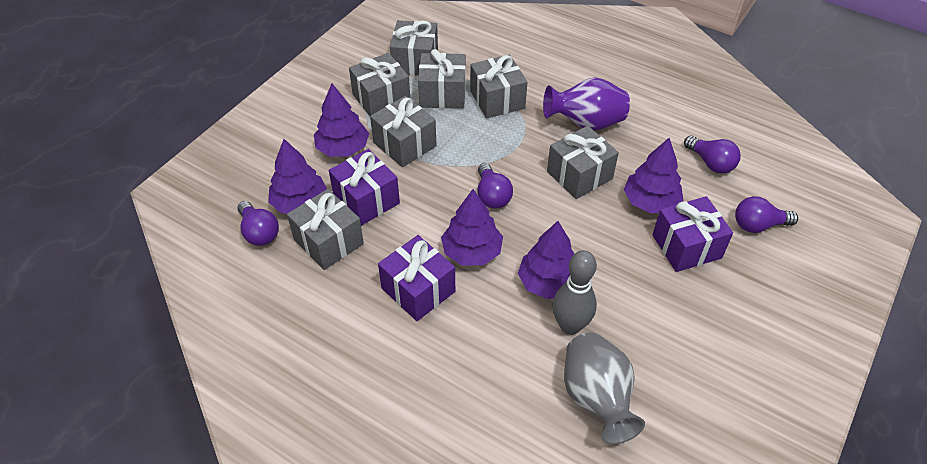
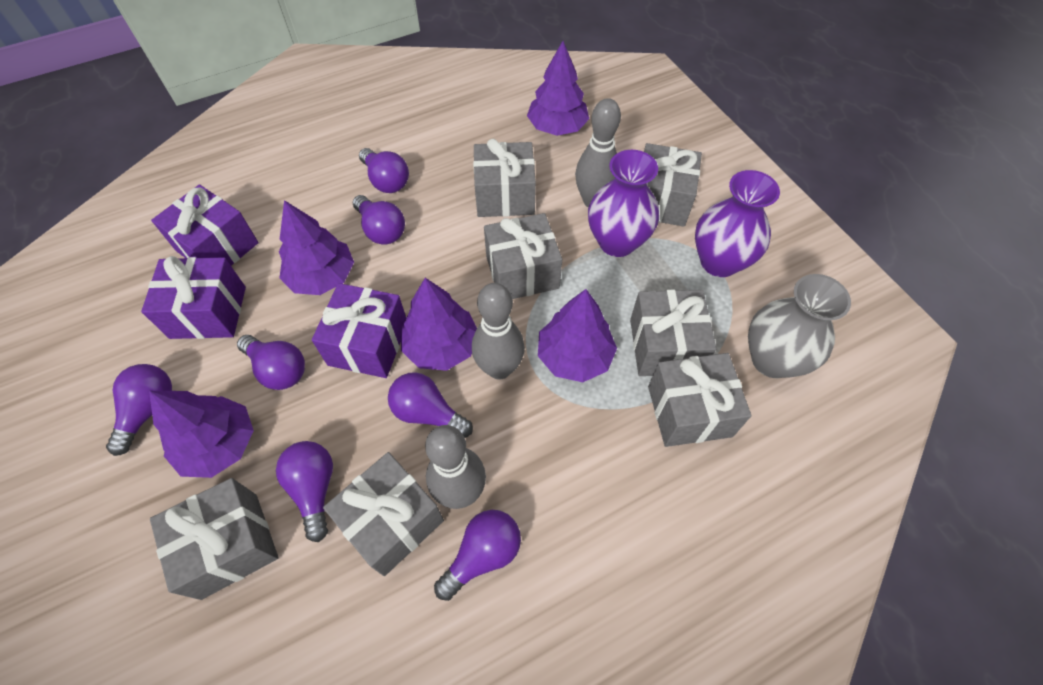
grey bowling pin: 1 -> 3
purple light bulb: 4 -> 7
purple vase: 1 -> 2

